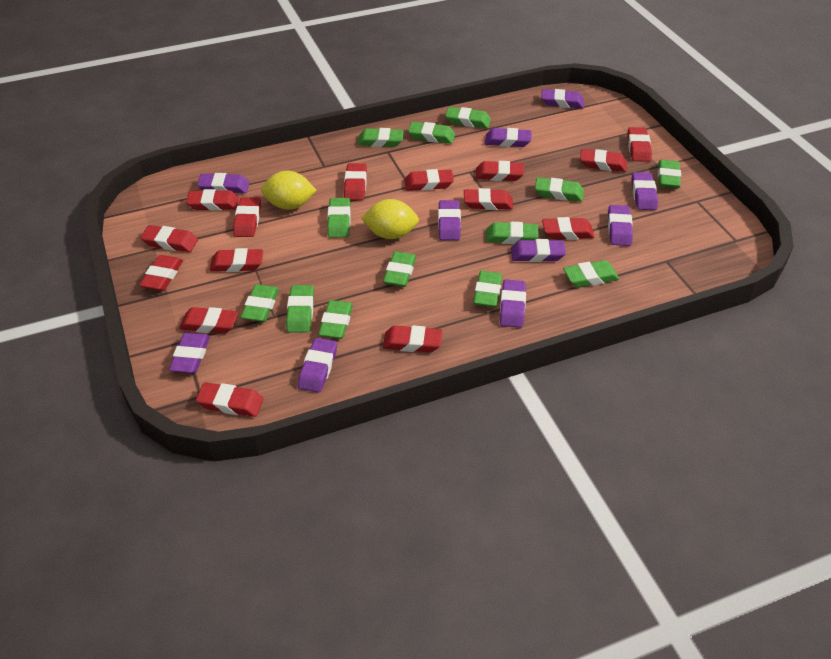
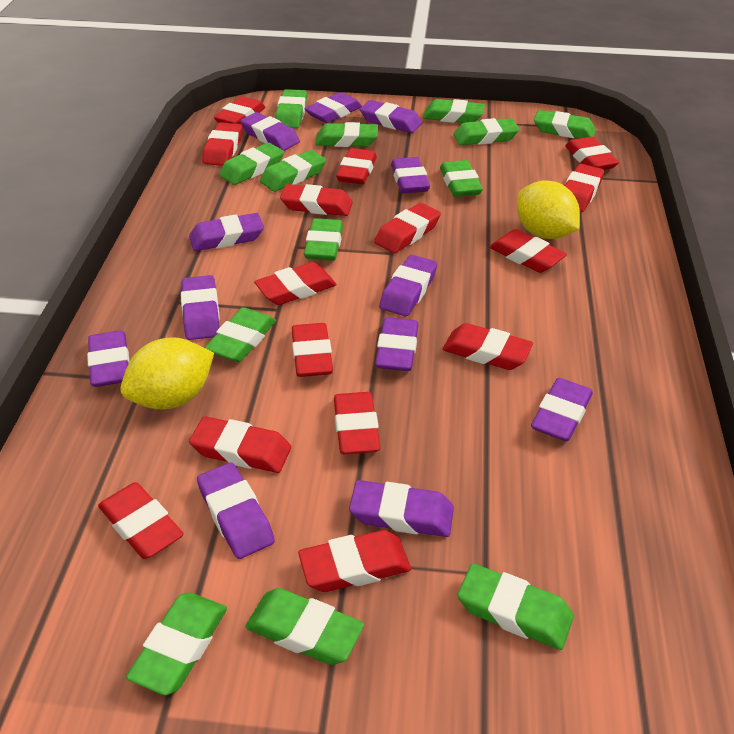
purple eraser: 10 -> 12

